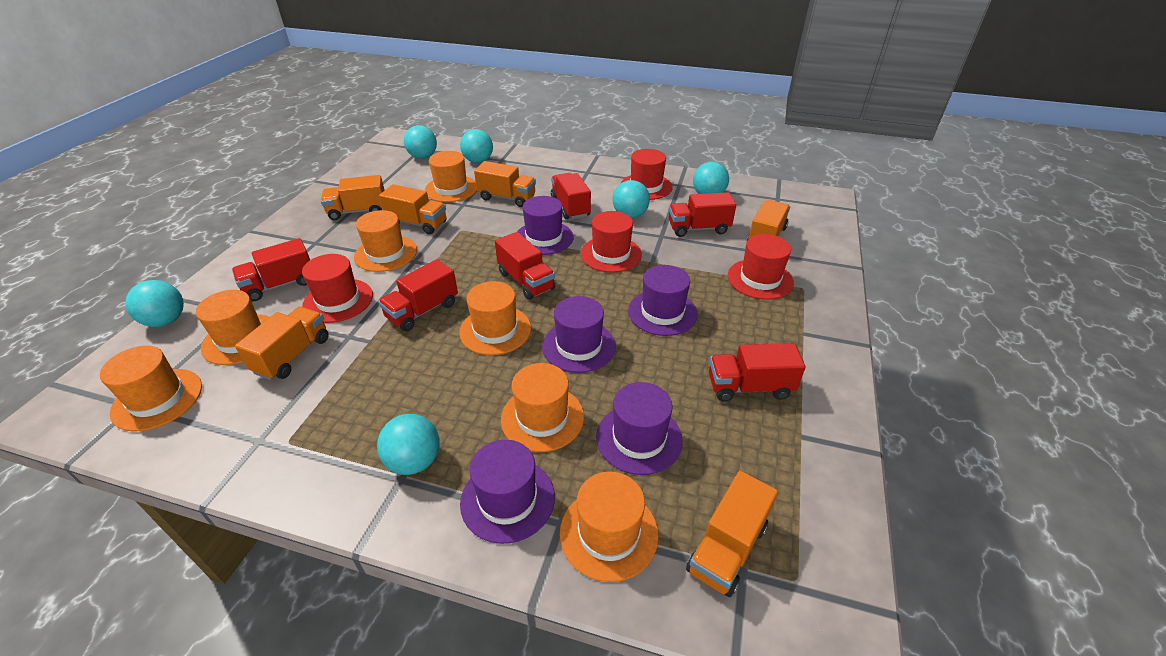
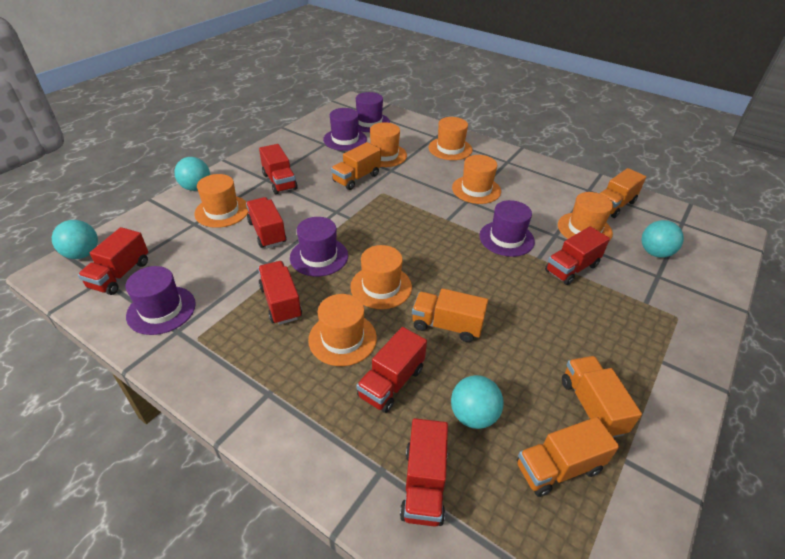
orange truck: 6 -> 5
red hat: 4 -> 0
red truck: 6 -> 7
turquoise ball: 6 -> 4

